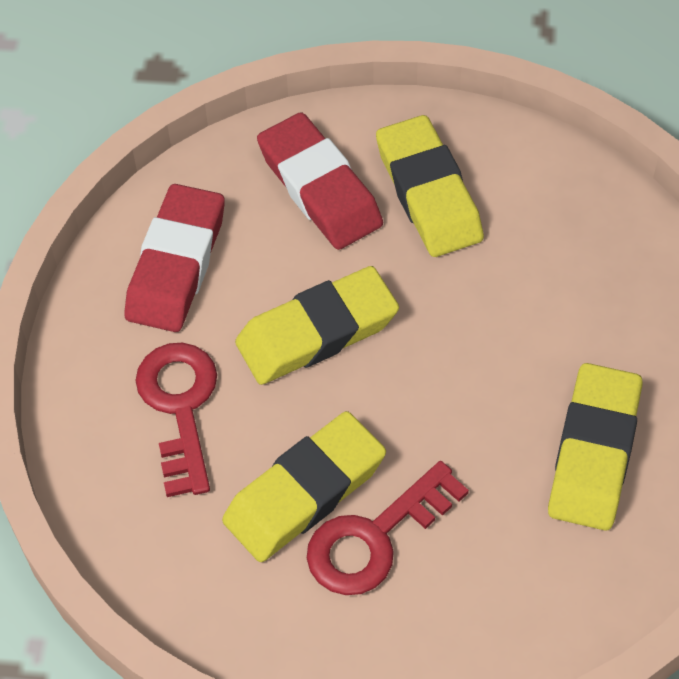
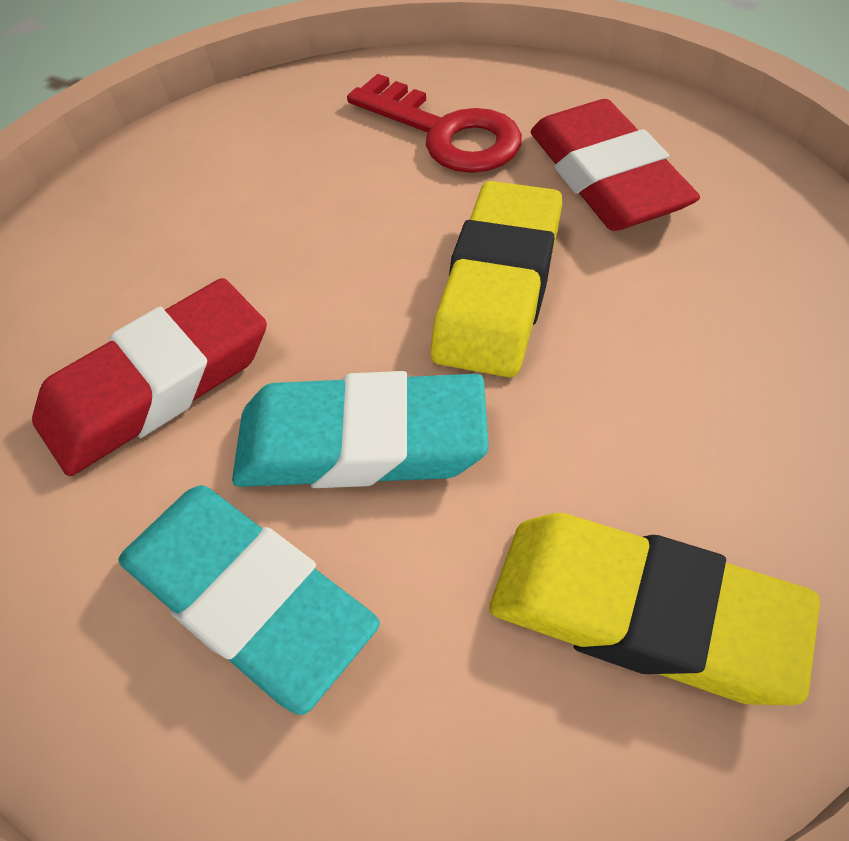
red key: 2 -> 1
turquoise eraser: 0 -> 2
yellow eraser: 4 -> 2

